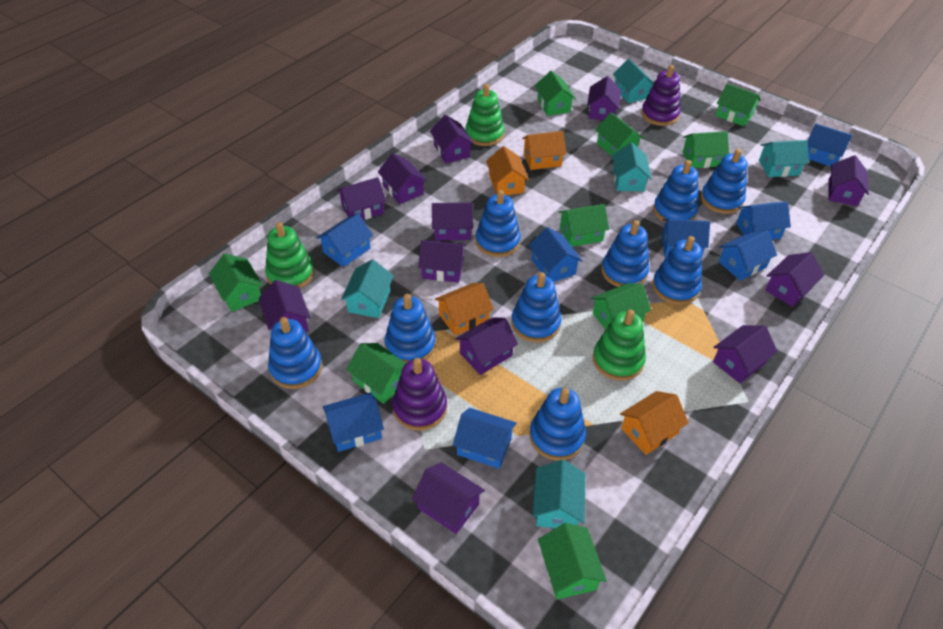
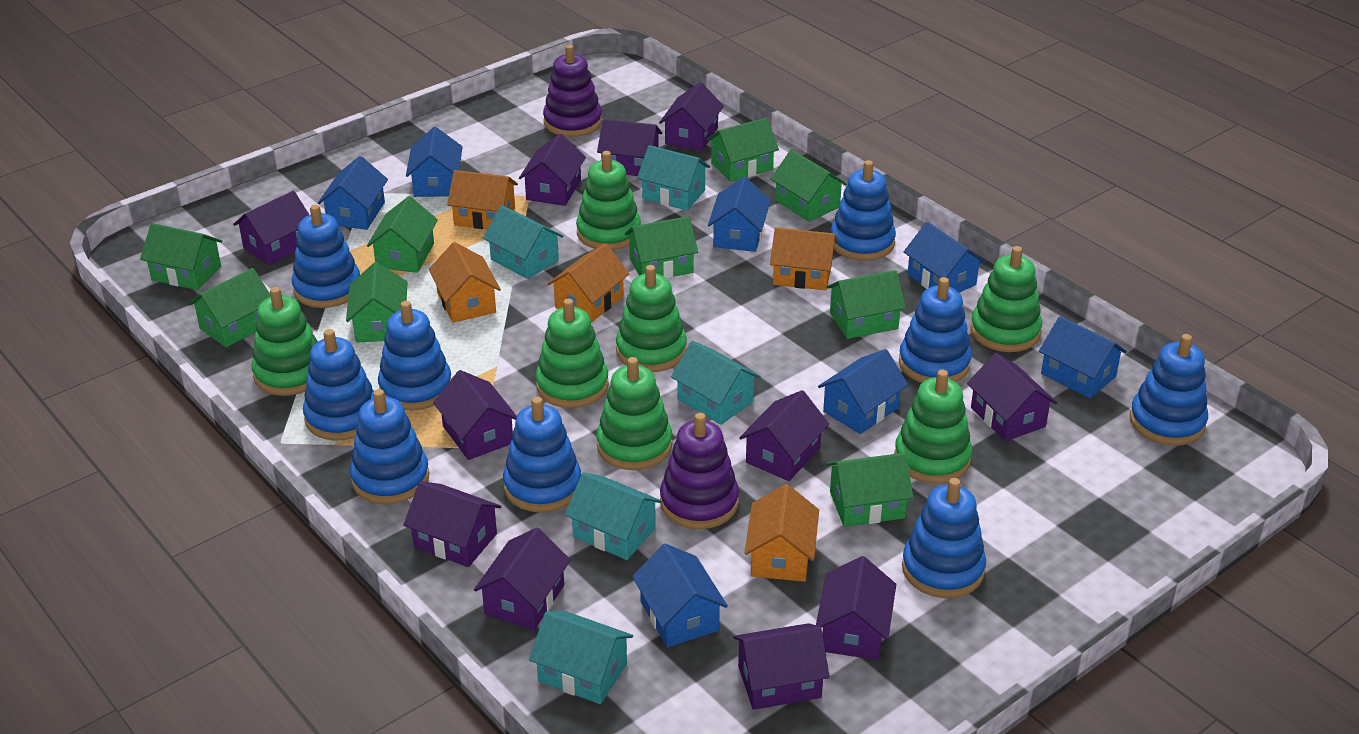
blue house: 8 -> 7
green stacking toy: 3 -> 7
orange house: 4 -> 5
purple house: 12 -> 11

